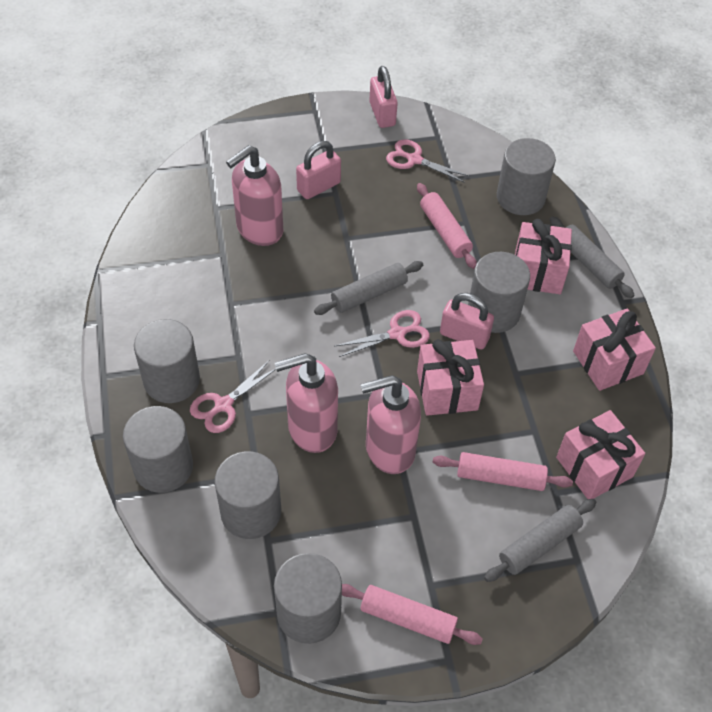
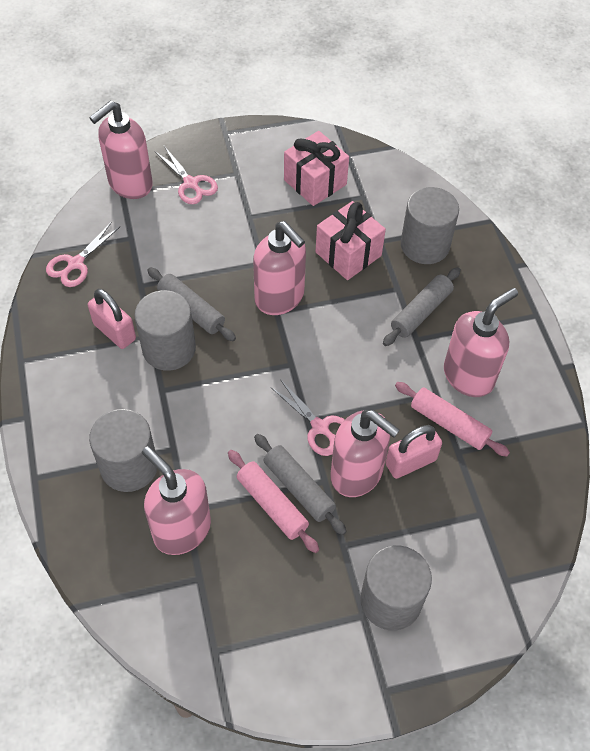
grey cylinder: 6 -> 4
pink gift: 4 -> 2
pink padlock: 3 -> 2
pink rolling pin: 3 -> 2
pink soap dispenser: 3 -> 5

